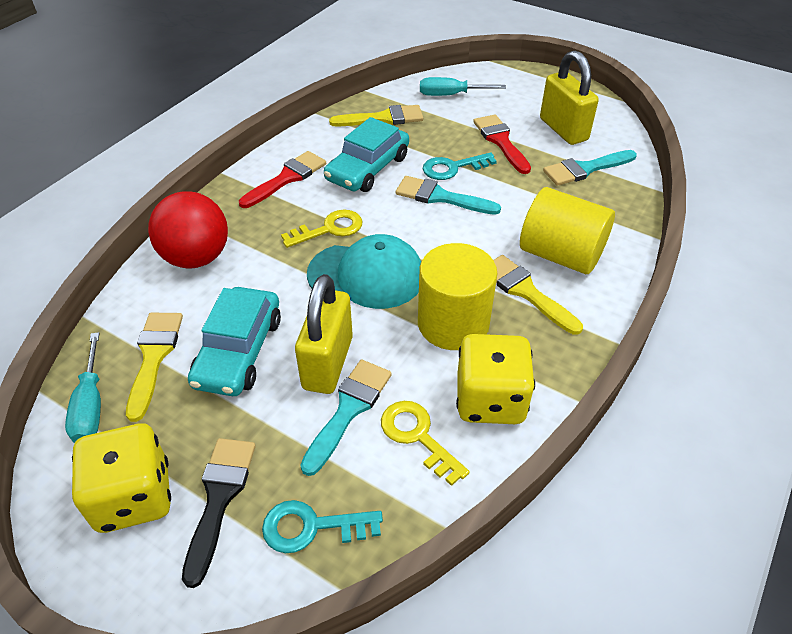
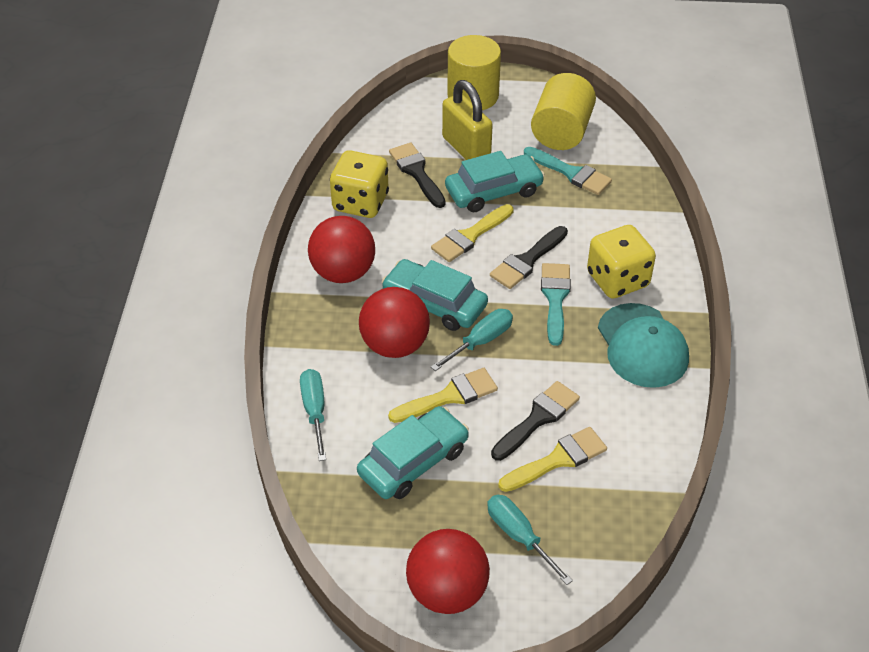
black brush: 1 -> 3
red ball: 1 -> 3
red brush: 2 -> 0
turquoise brush: 3 -> 2
turquoise car: 2 -> 3
turquoise key: 2 -> 0
turquoise screwdriver: 2 -> 3
yellow key: 2 -> 0
yellow padlock: 2 -> 1

